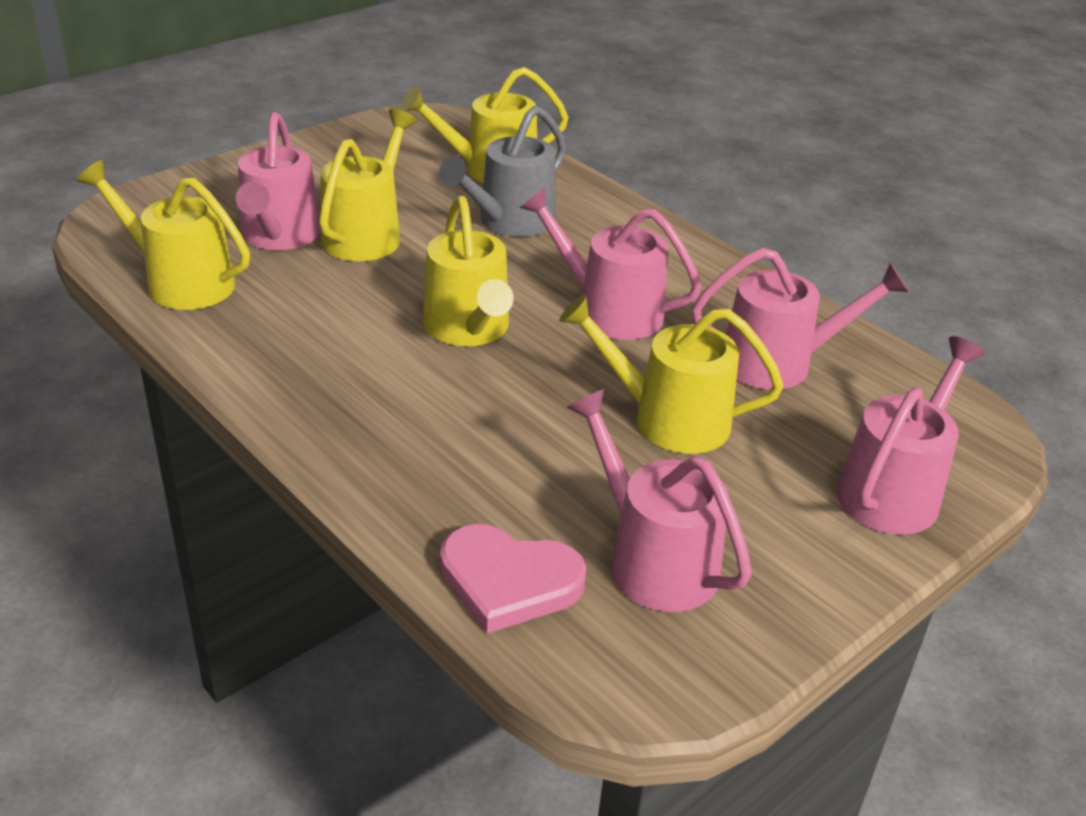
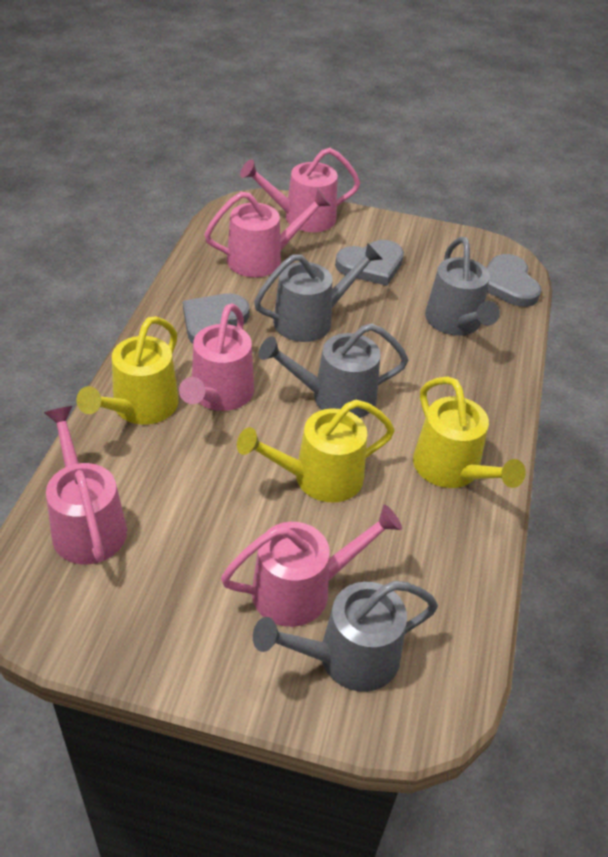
grey heart: 0 -> 3
grey watering can: 1 -> 4
pink heart: 1 -> 0
yellow watering can: 5 -> 3

